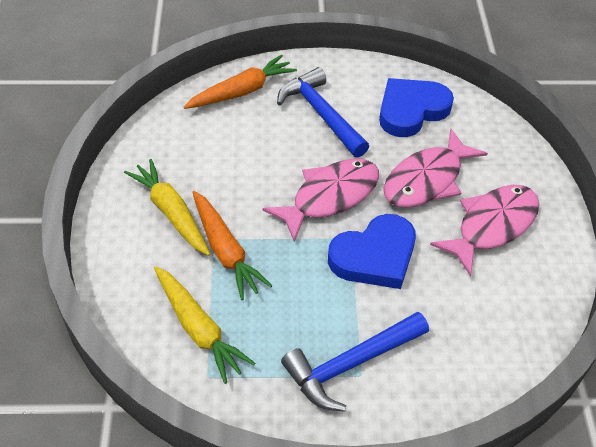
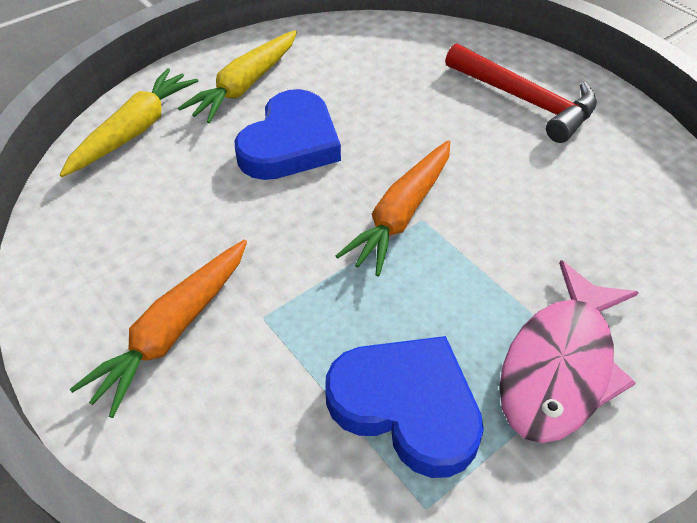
blue hammer: 2 -> 0
pink fish: 3 -> 1
red hammer: 0 -> 1

